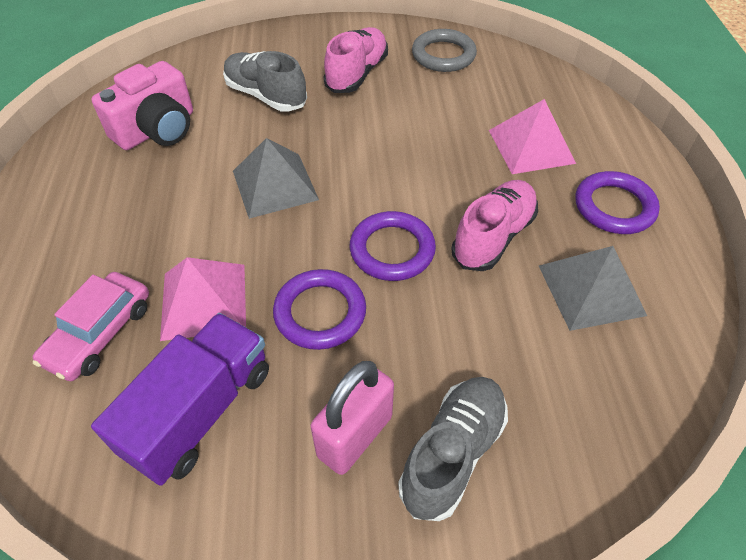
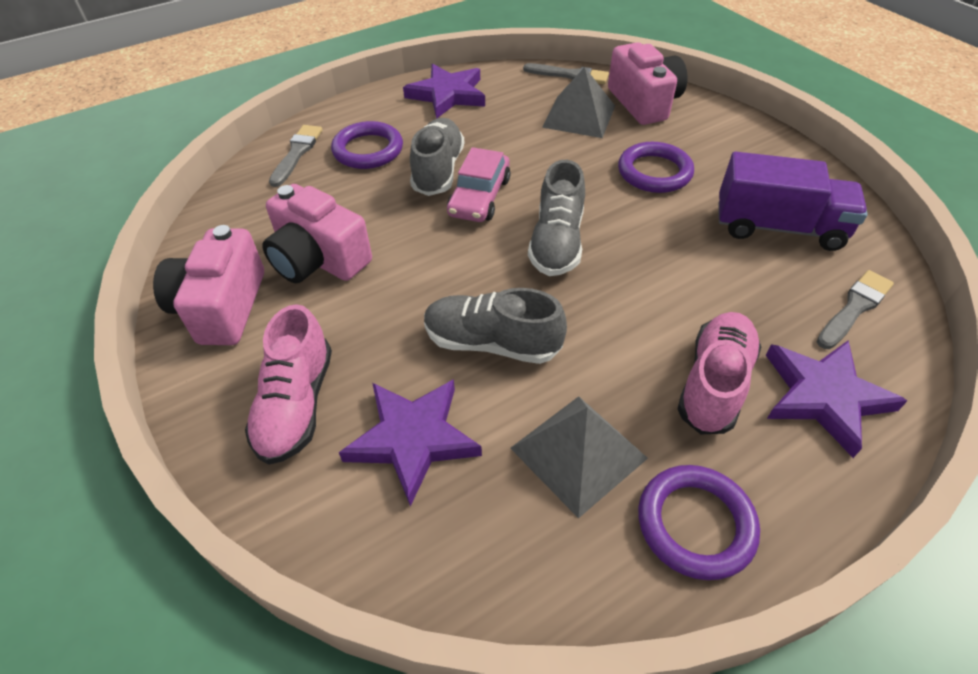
grey brush: 0 -> 3
grey ring: 1 -> 0
grey shoe: 2 -> 3
pink camera: 1 -> 3
pink padlock: 1 -> 0
pink pyramid: 2 -> 0
purple star: 0 -> 3

